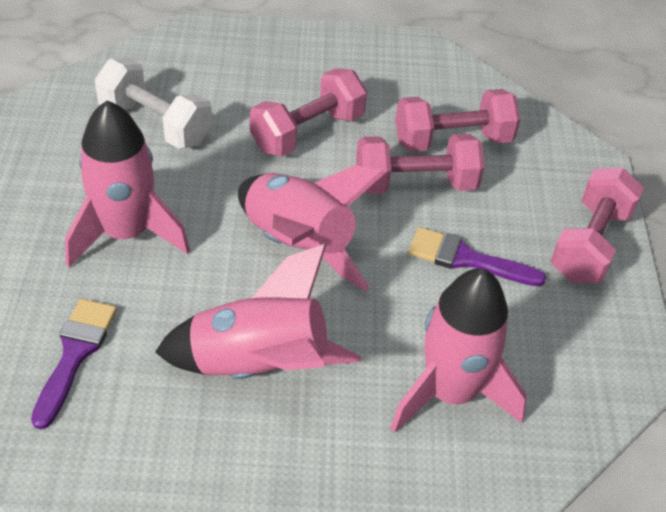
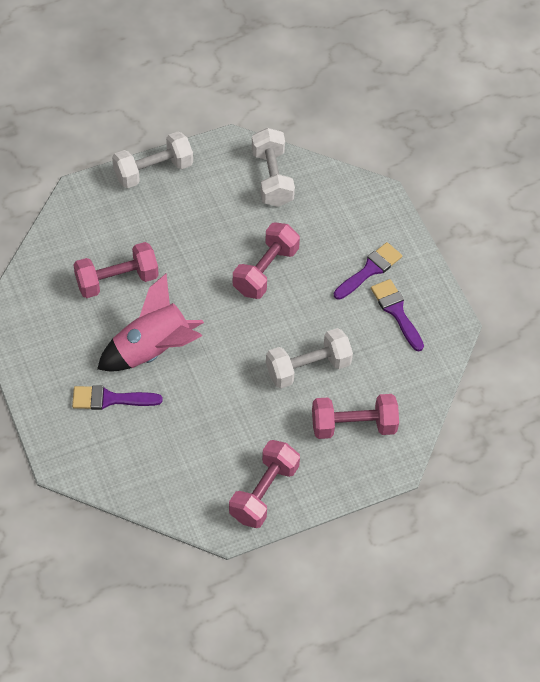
pink rocket: 4 -> 1
purple brush: 2 -> 3
white dumbbell: 1 -> 3

